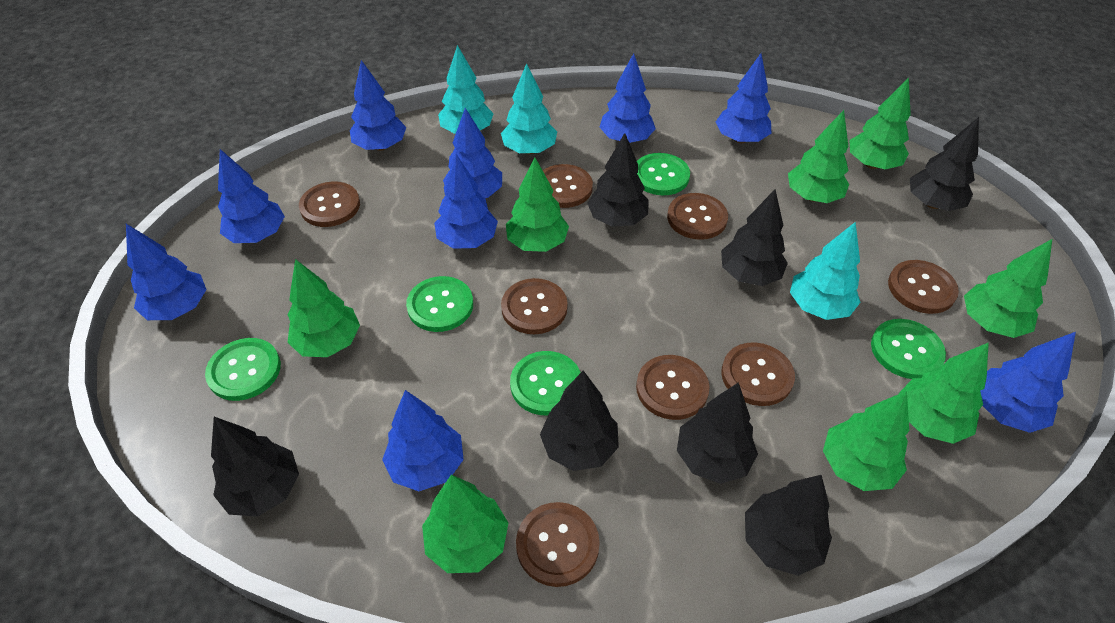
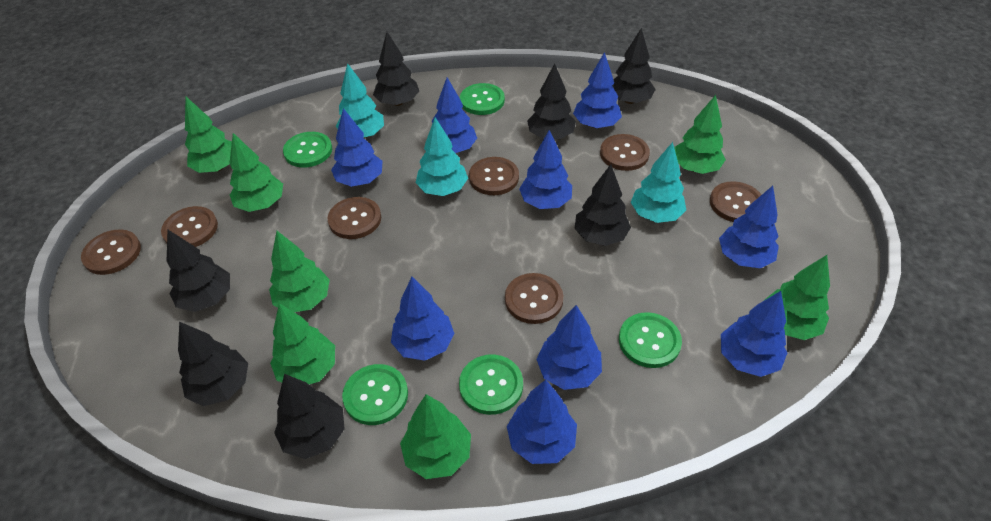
brown button: 8 -> 7
green tree: 8 -> 7

